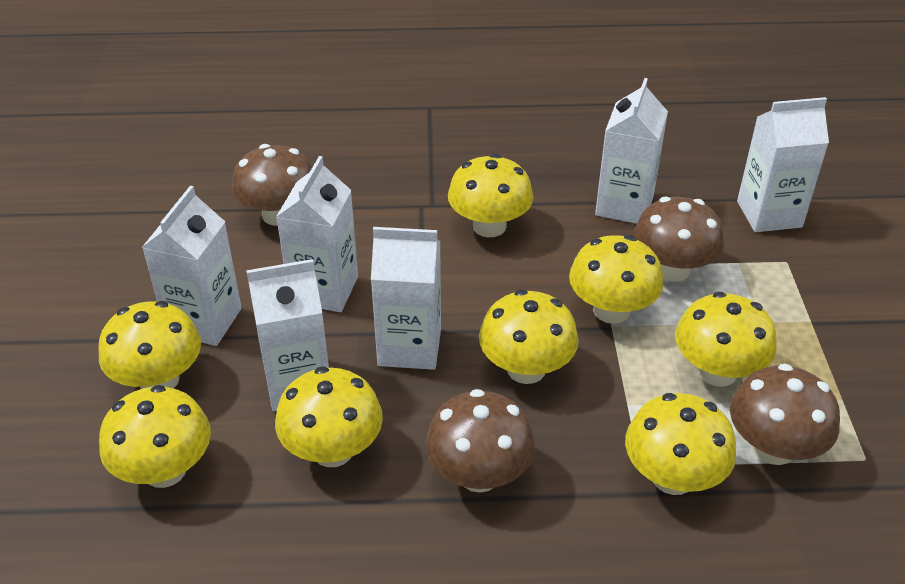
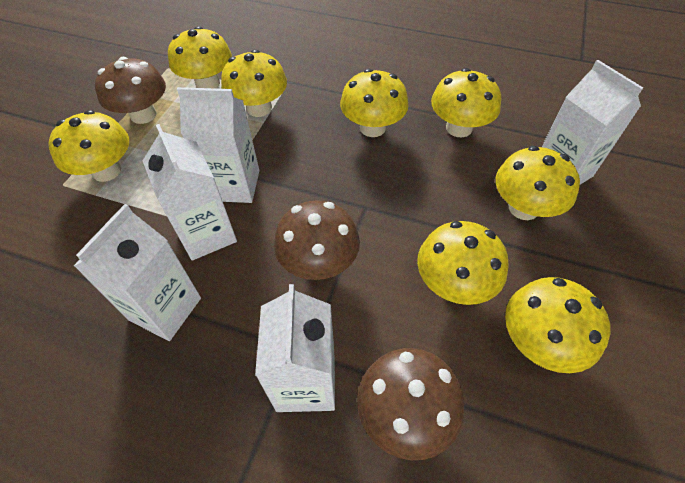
brown mushroom: 4 -> 3
white carton: 6 -> 5

